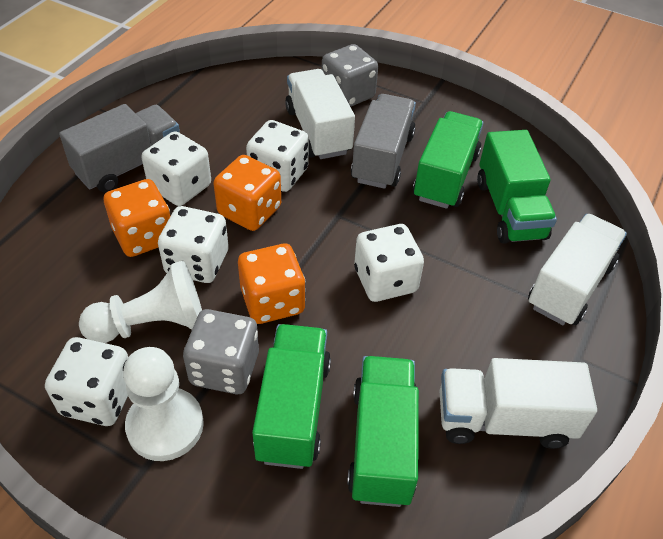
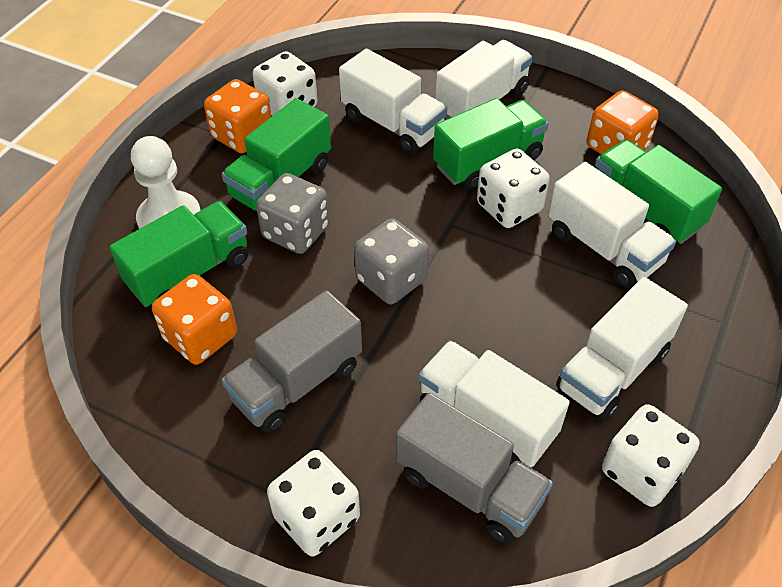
white dice: 5 -> 4
white pawn: 2 -> 1
white truck: 3 -> 5

